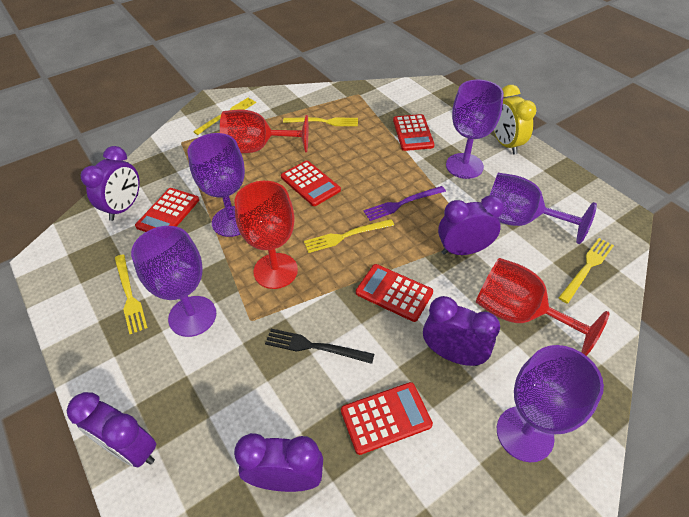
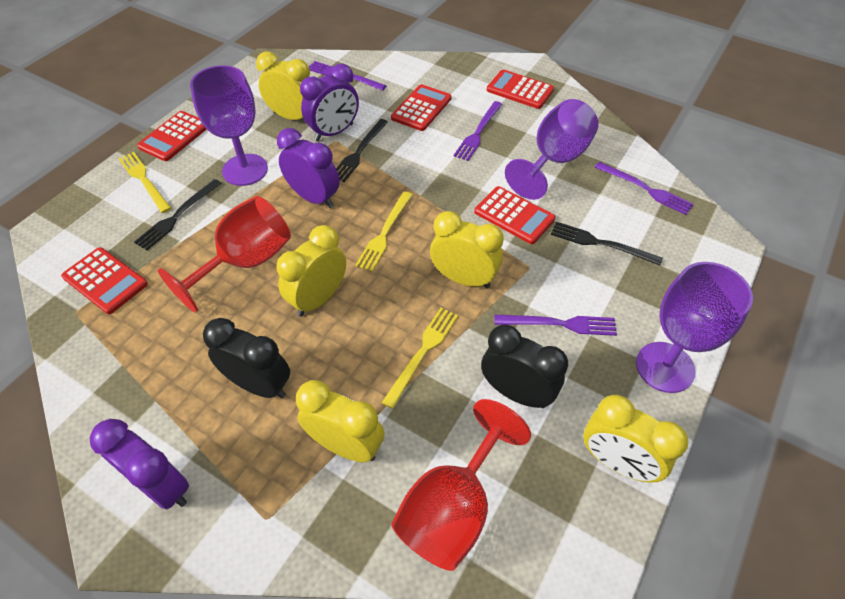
black clock: 0 -> 2
black fork: 1 -> 3
purple clock: 5 -> 3
purple fork: 1 -> 4
purple goblet: 5 -> 3
red goblet: 3 -> 2
yellow clock: 1 -> 5
yellow fork: 5 -> 3

